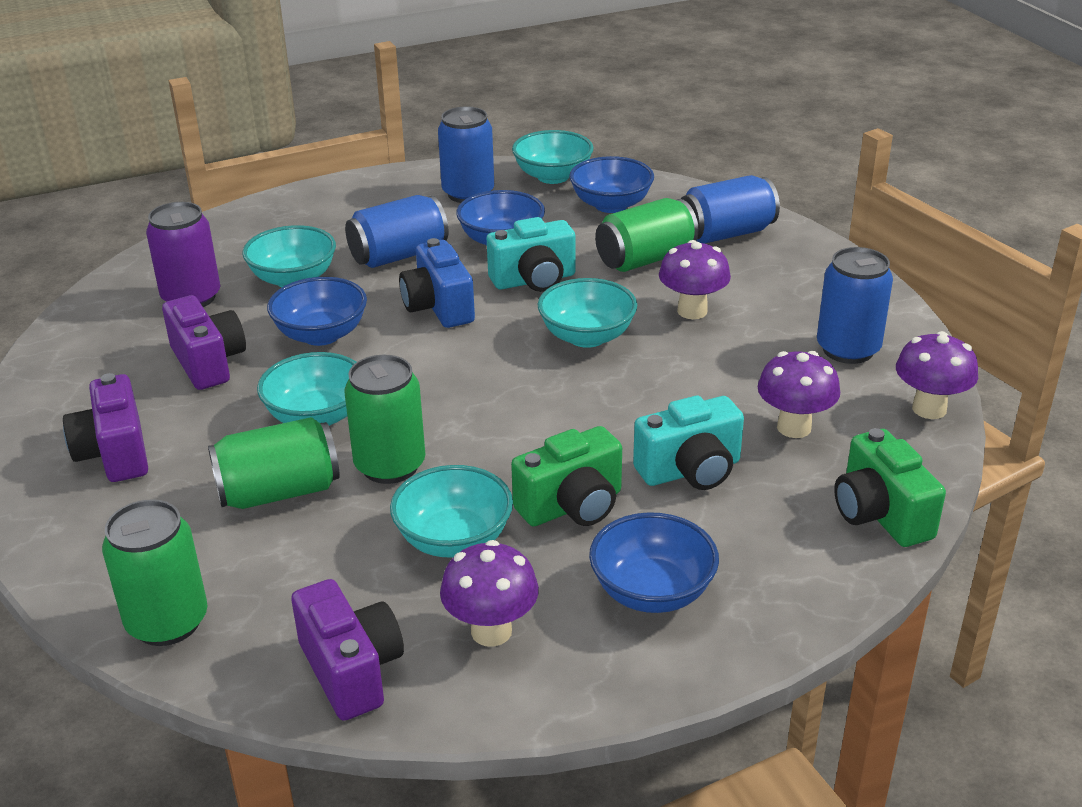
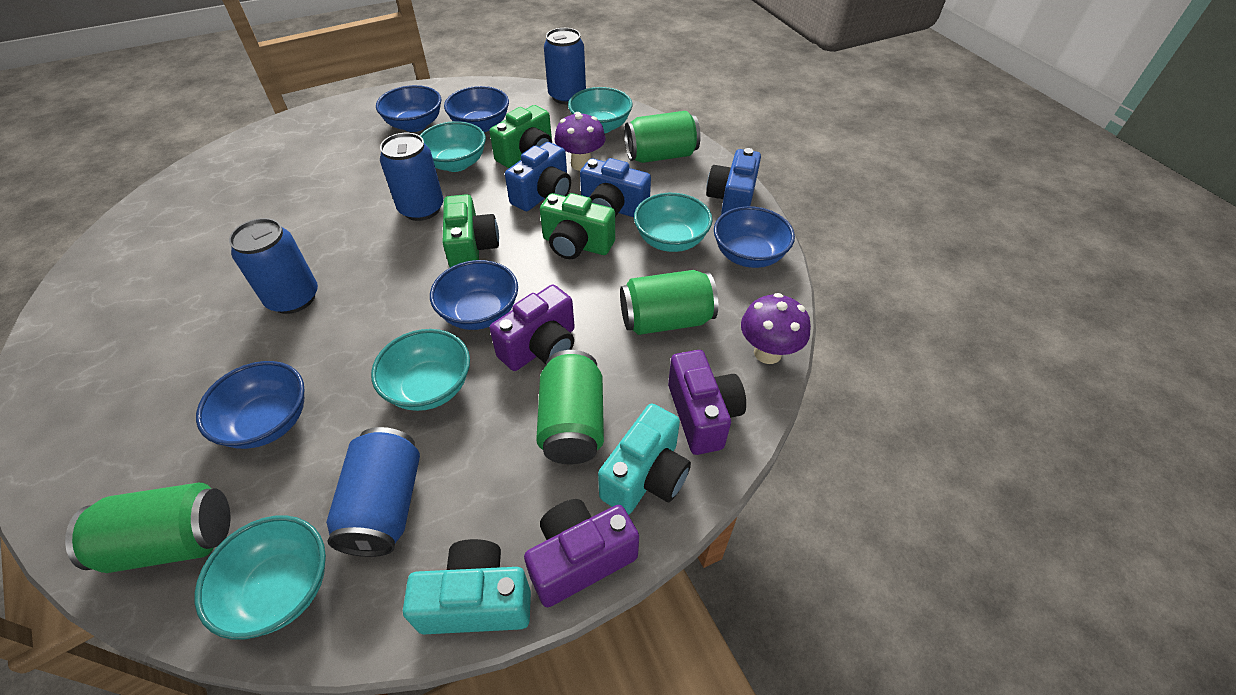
blue bowl: 4 -> 5
blue camera: 1 -> 3
green camera: 2 -> 3
purple can: 1 -> 0
purple mushroom: 4 -> 2

